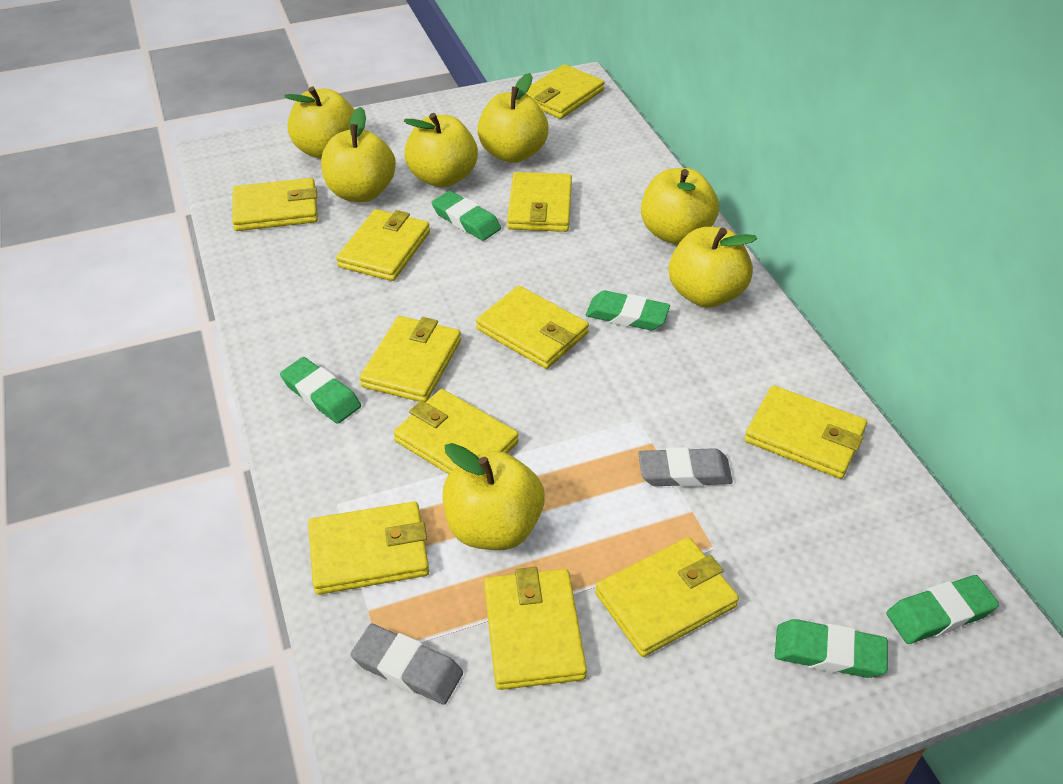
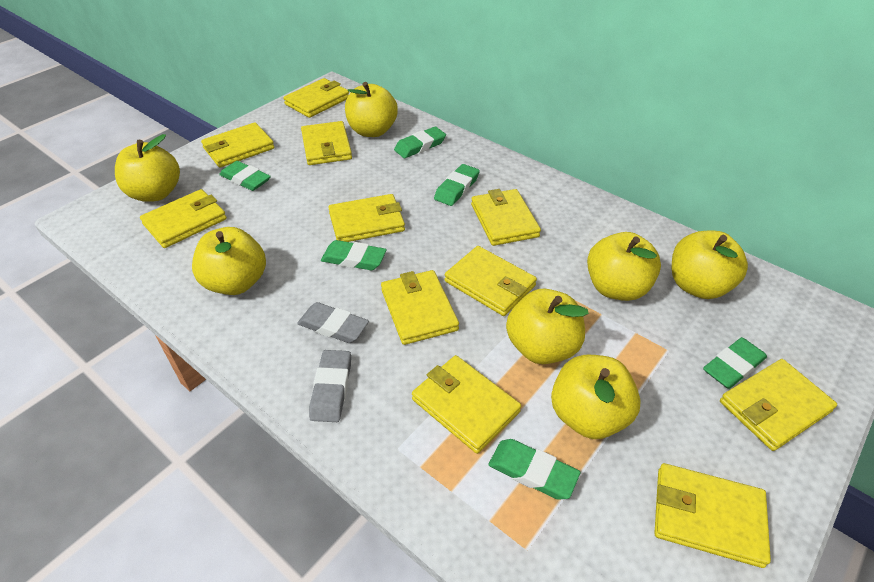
green eraser: 5 -> 6

